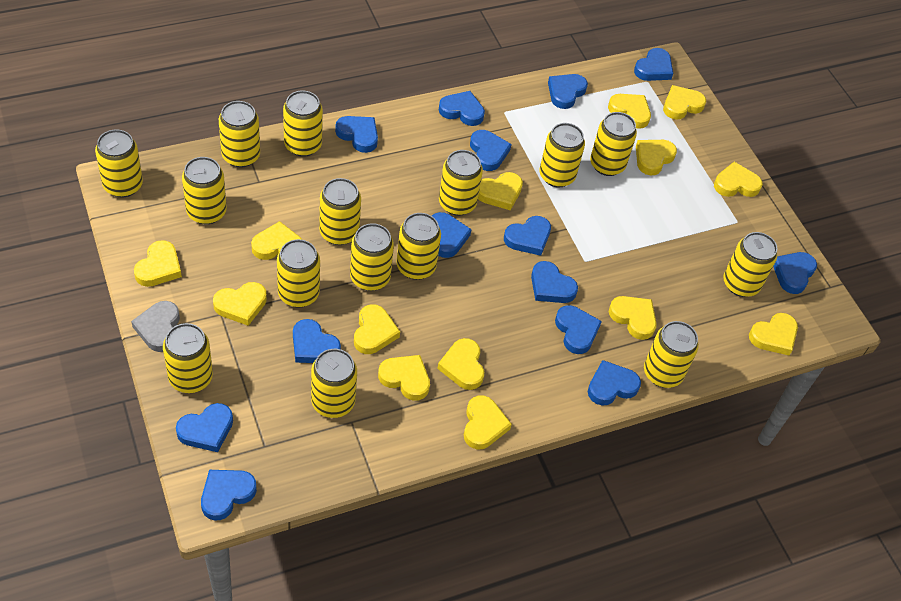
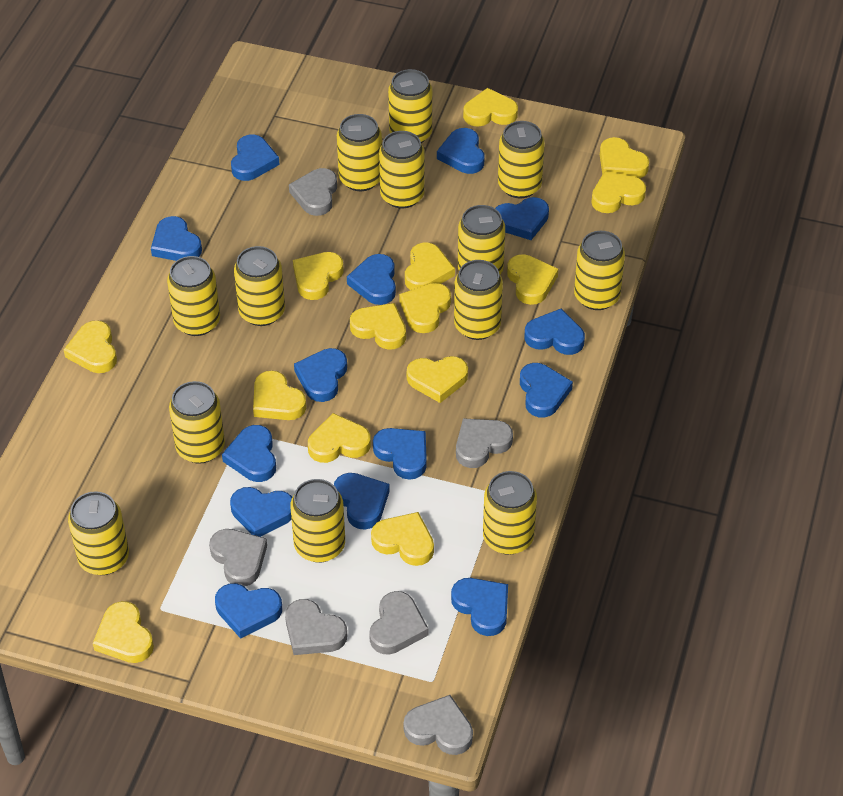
grey heart: 1 -> 6
yellow can: 15 -> 13

